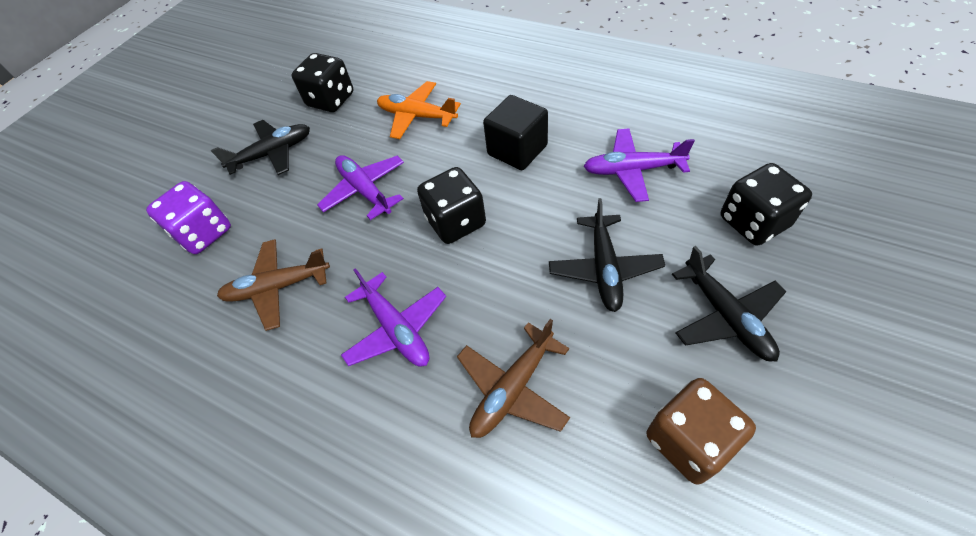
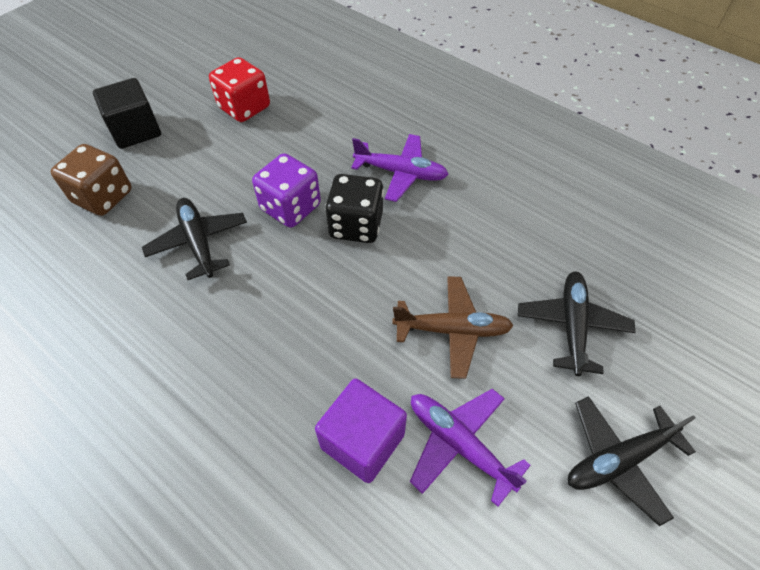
black dice: 3 -> 1
brown plane: 2 -> 1
orange plane: 1 -> 0
purple cube: 0 -> 1
purple plane: 3 -> 2
red dice: 0 -> 1

